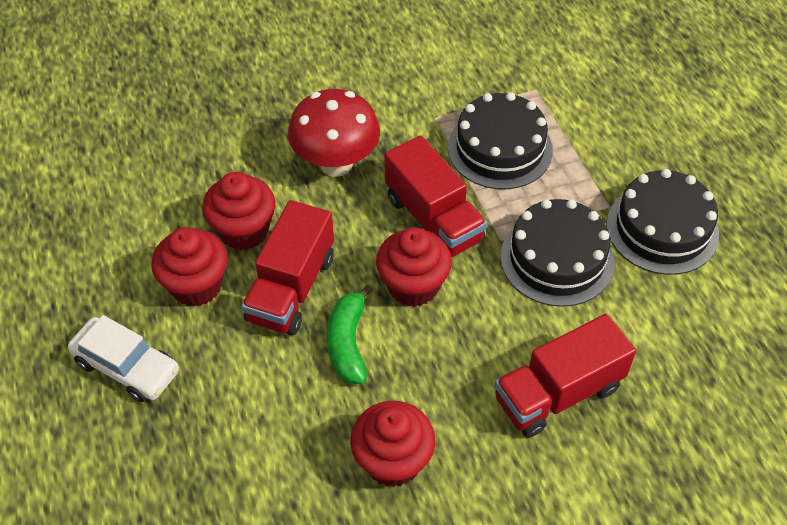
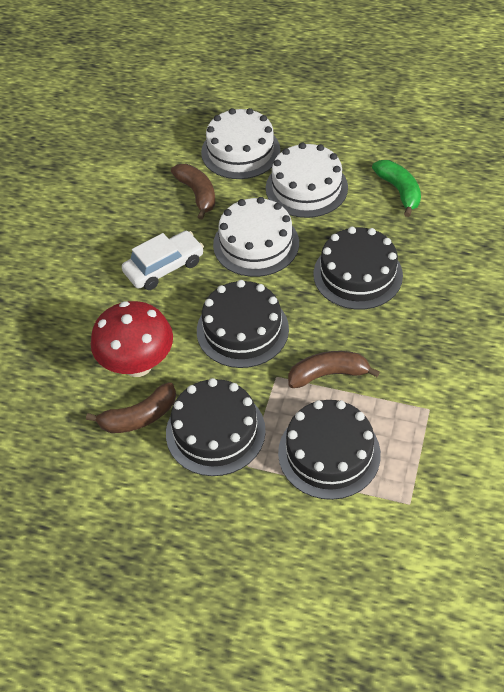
black cake: 3 -> 4
brown banana: 0 -> 3
red cupcake: 4 -> 0
red truck: 3 -> 0
white cake: 0 -> 3

